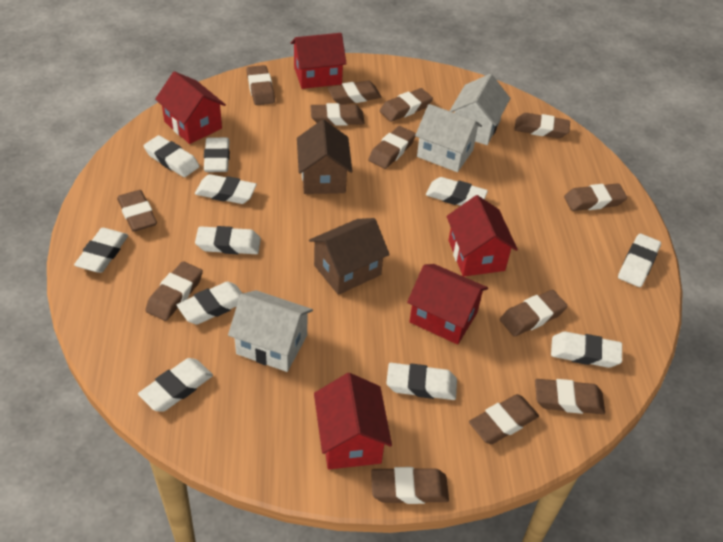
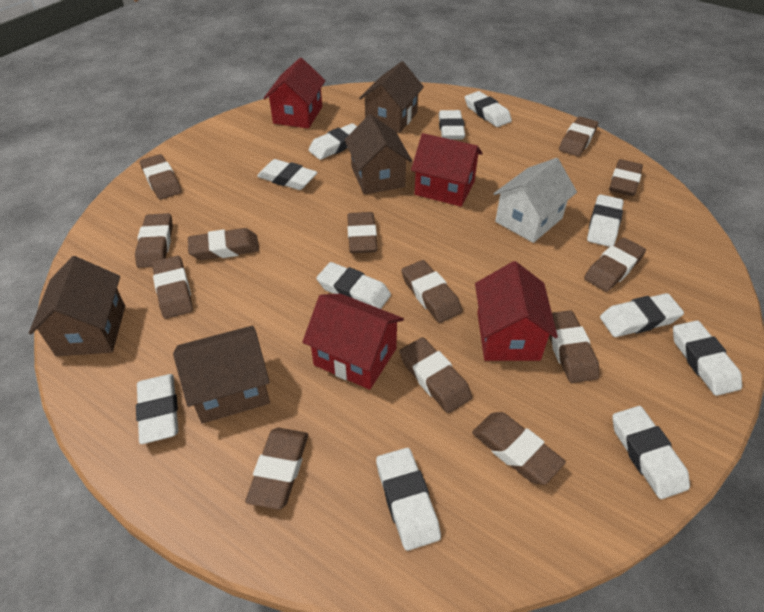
brown house: 2 -> 4
red house: 5 -> 4
white house: 3 -> 1

